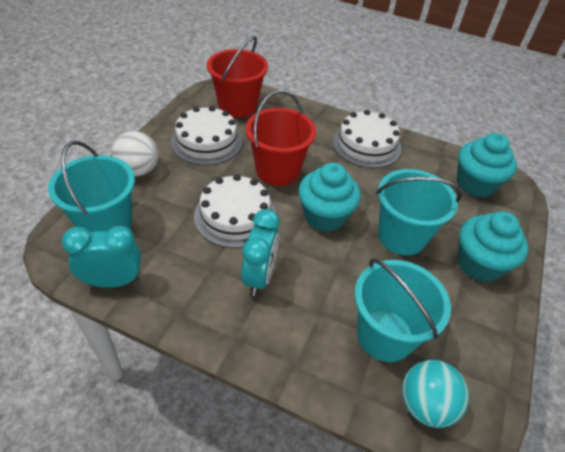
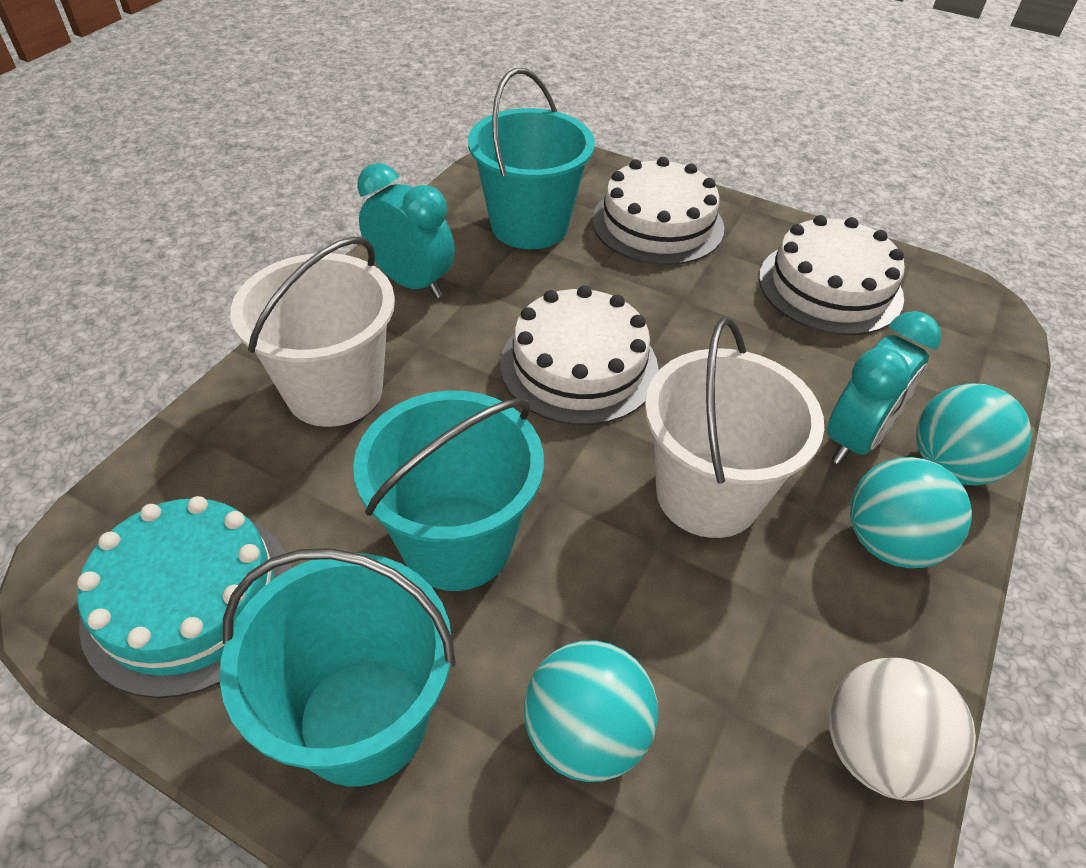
red bucket: 2 -> 0
turquoise ball: 1 -> 3
turquoise cake: 0 -> 1
turquoise cupcake: 3 -> 0
white bucket: 0 -> 2

